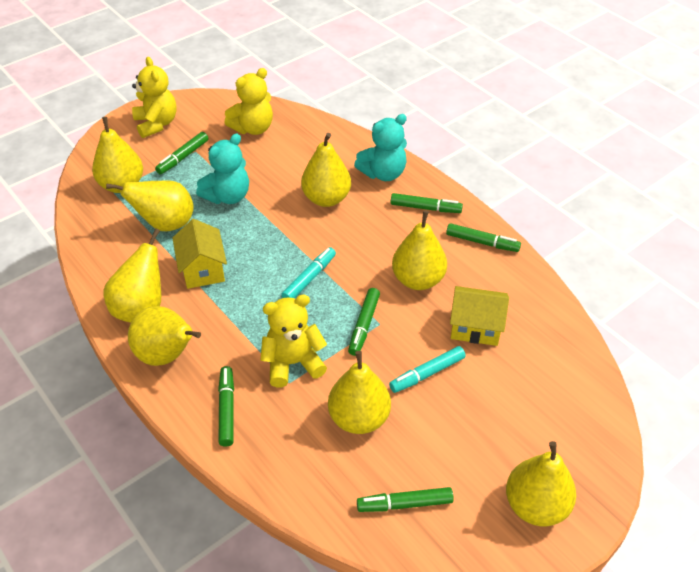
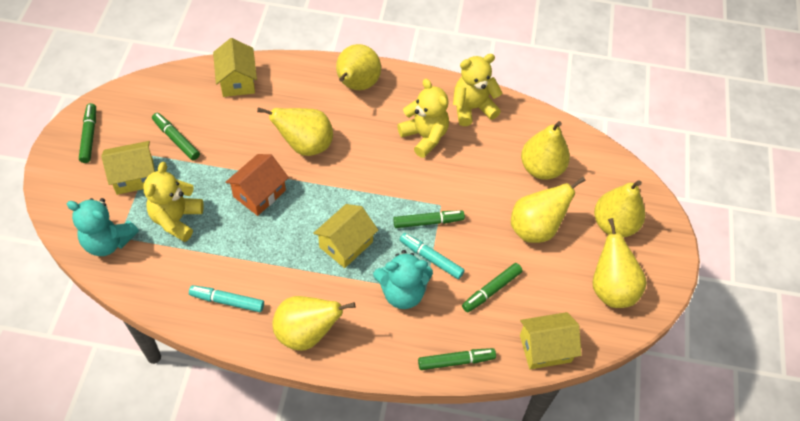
green marker: 6 -> 5
orange house: 0 -> 1
yellow house: 2 -> 4
yellow pear: 8 -> 7

